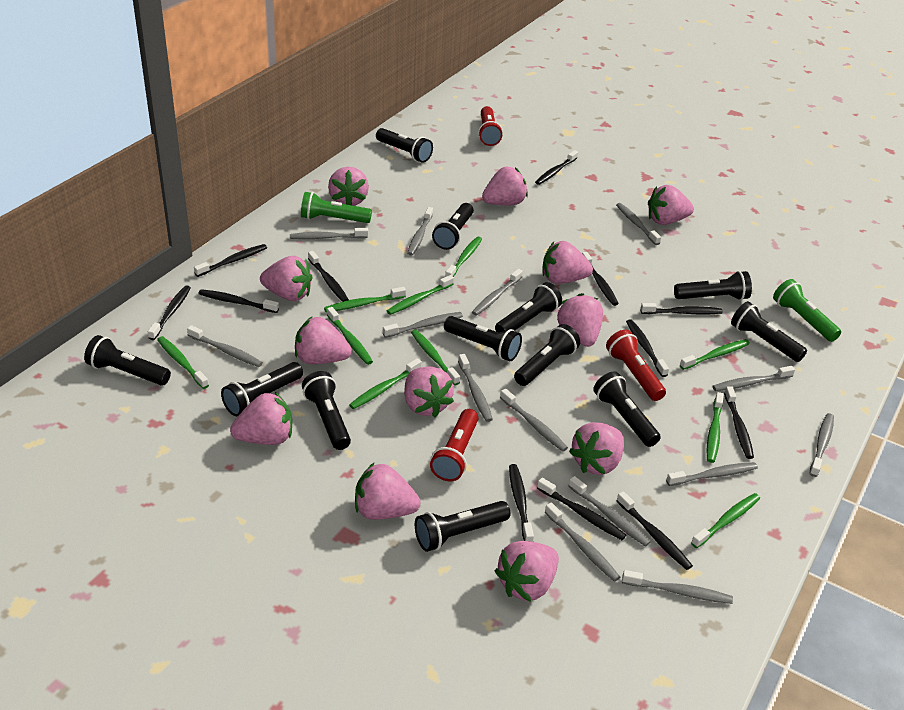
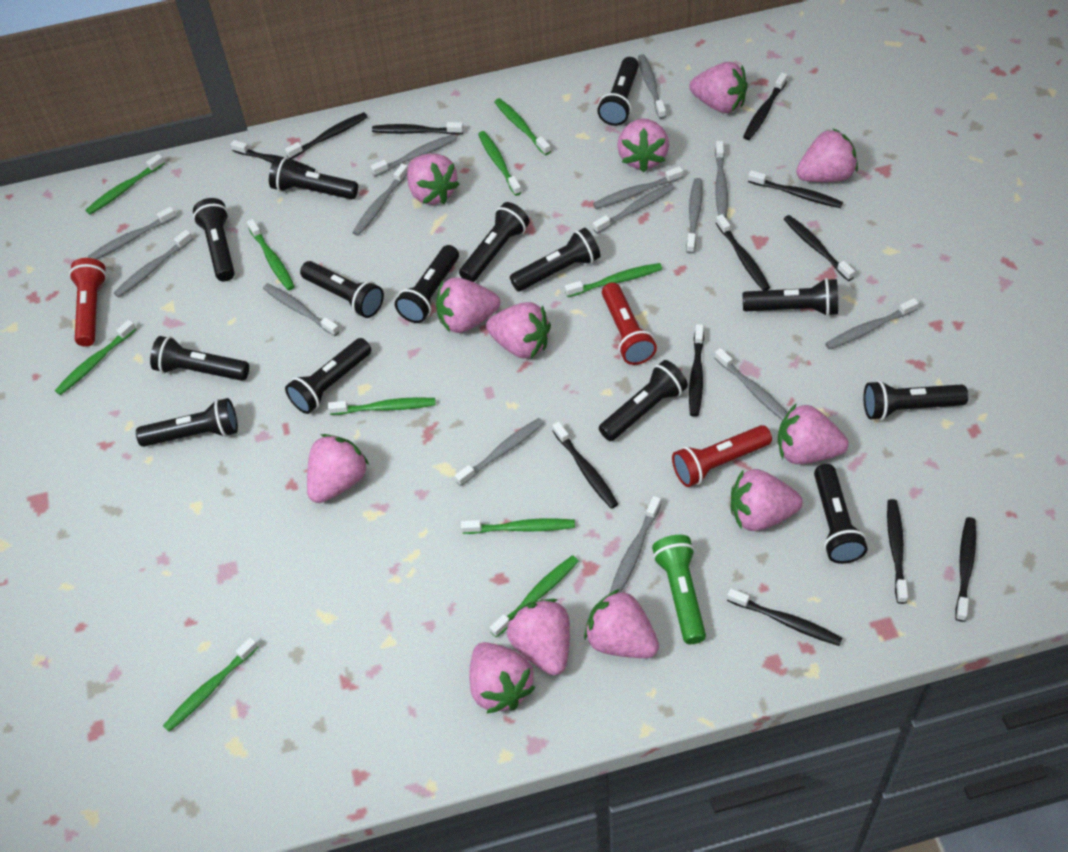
black flashlight: 12 -> 14
green flashlight: 2 -> 1

